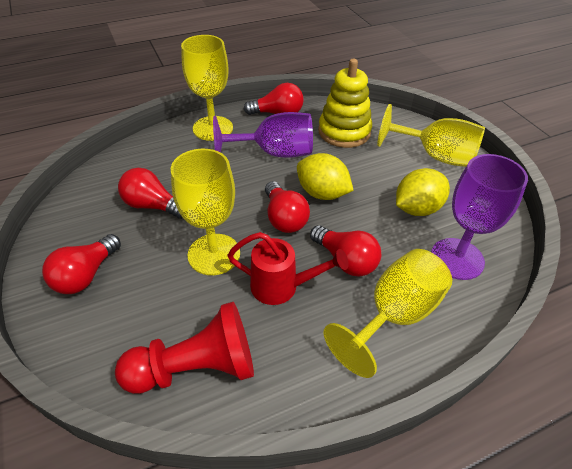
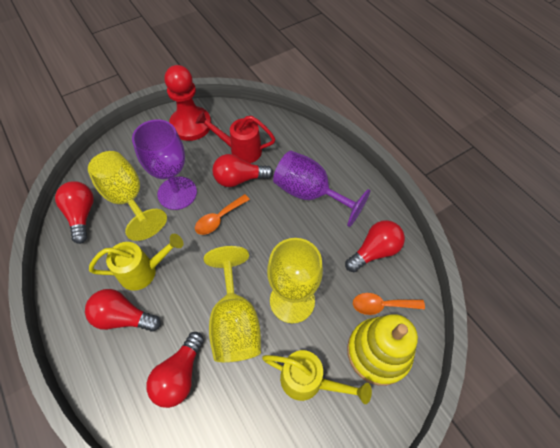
orange spoon: 0 -> 2
yellow goblet: 4 -> 3
yellow lemon: 2 -> 0
yellow watering can: 0 -> 2

